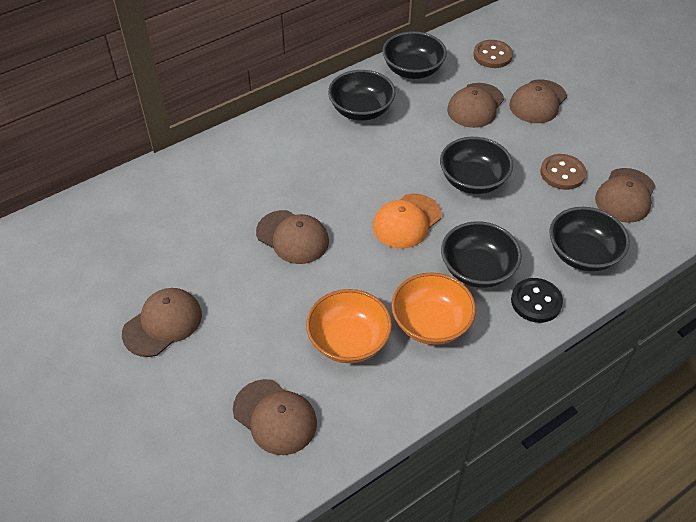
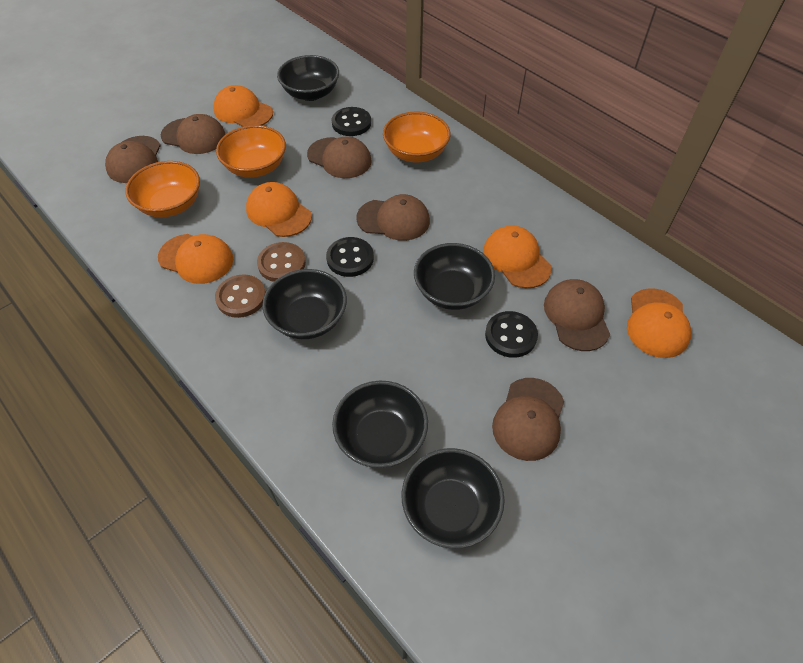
black button: 1 -> 3
orange bowl: 2 -> 3
orange cap: 1 -> 5

